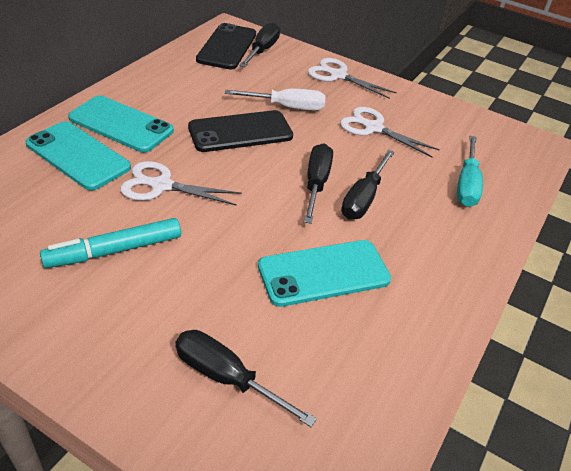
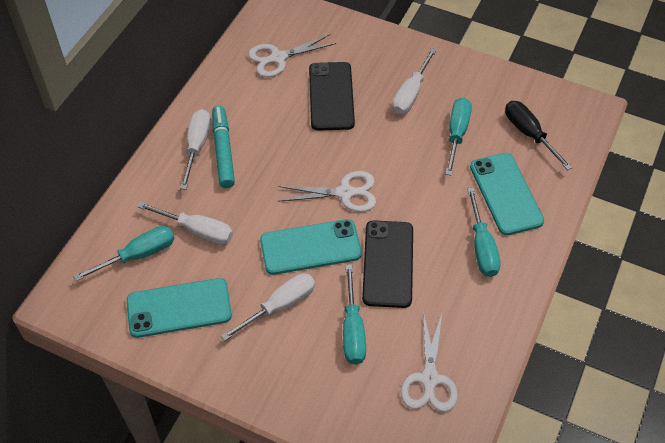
black screwdriver: 4 -> 1
turquoise screwdriver: 1 -> 4
white screwdriver: 1 -> 4

